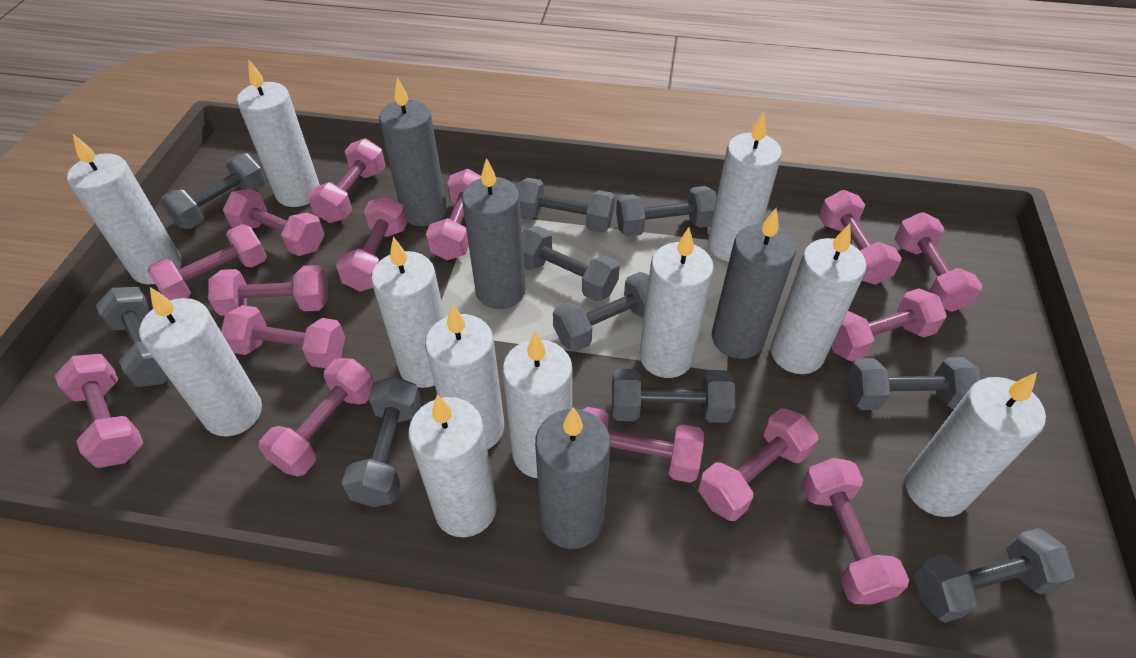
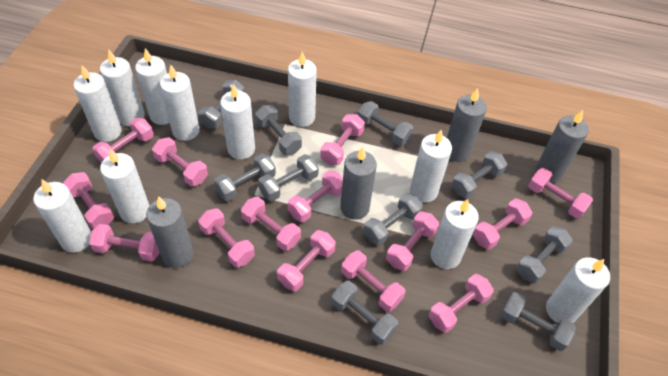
pink dumbbell: 15 -> 14

